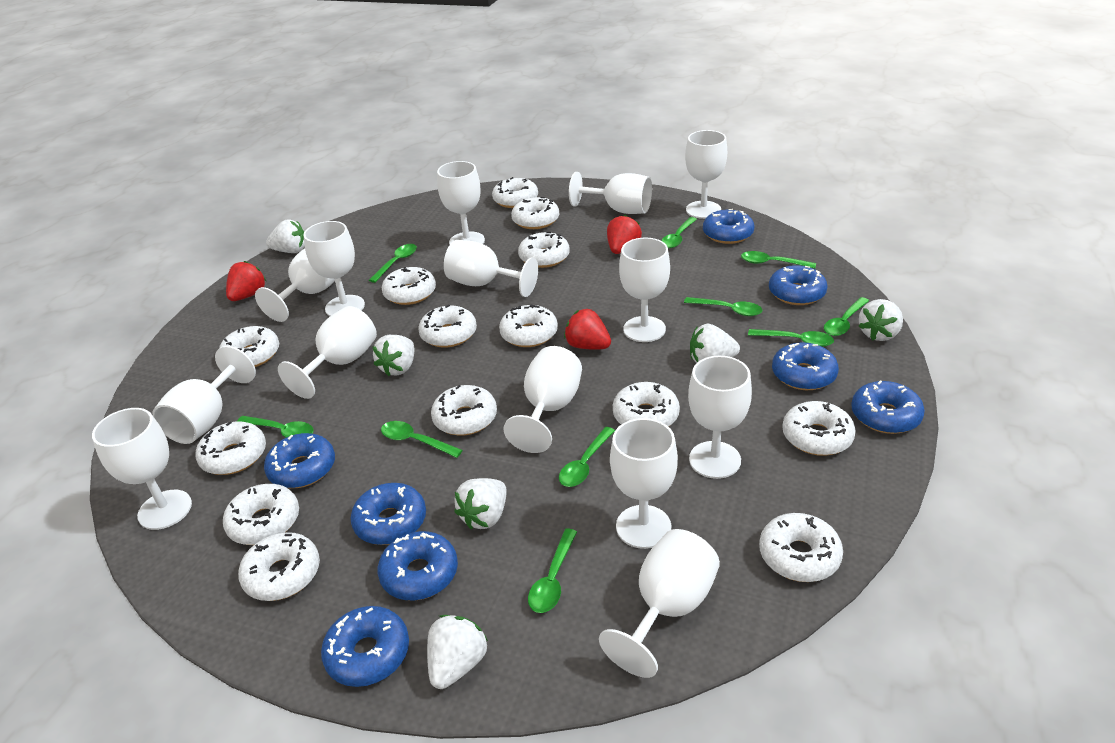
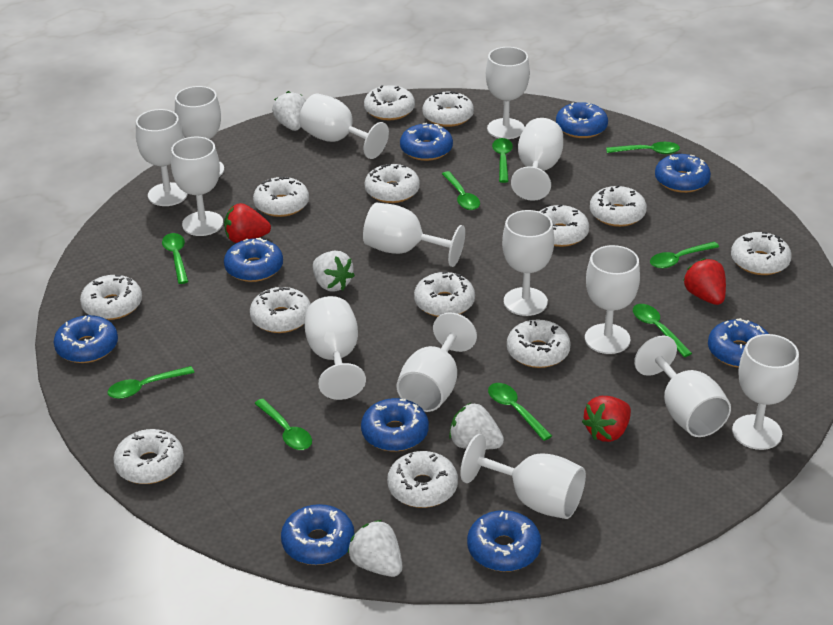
blue donut: 8 -> 9
green spoon: 10 -> 9
white donut: 14 -> 13
white strawberry: 6 -> 4

